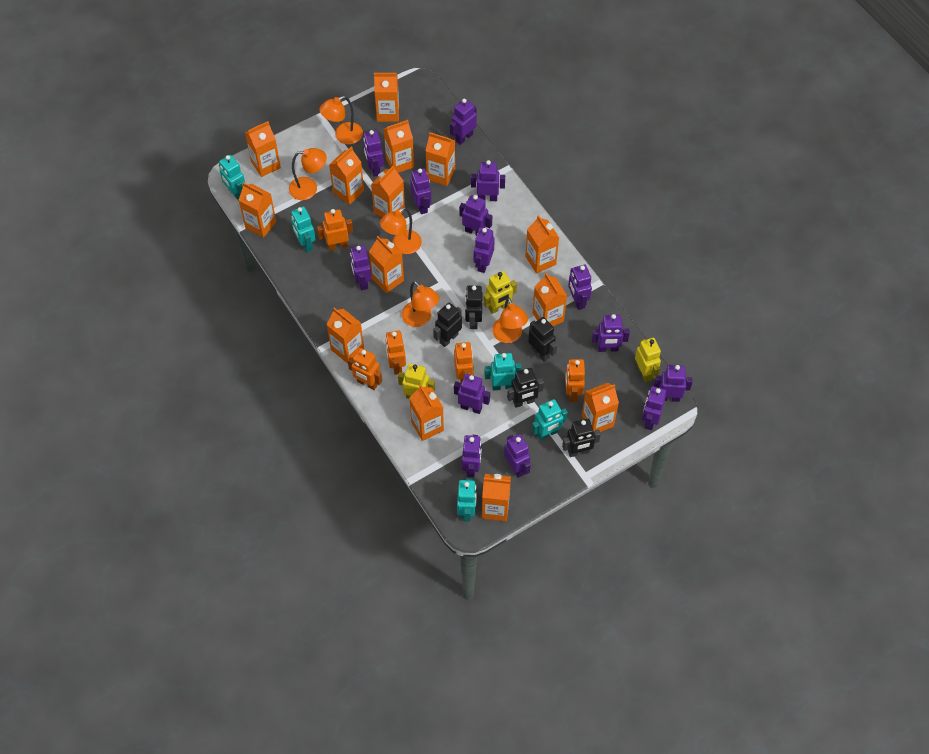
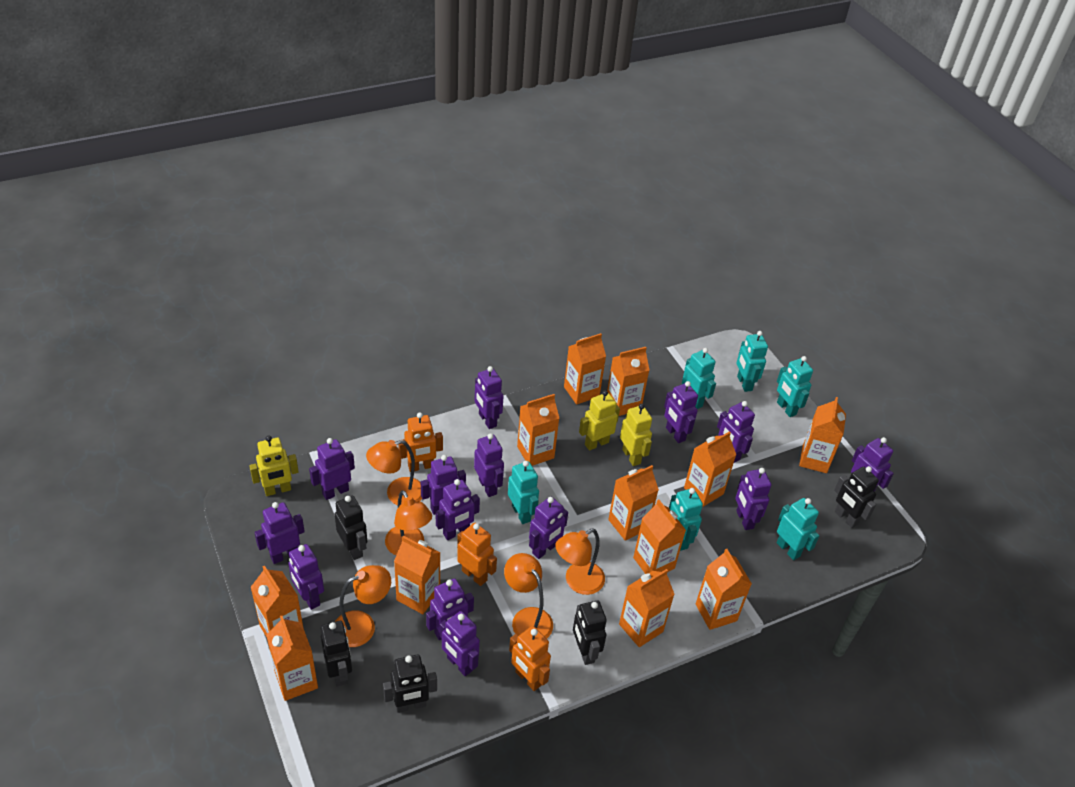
orange carton: 14 -> 12
orange robot: 5 -> 3
turquoise robot: 5 -> 6

